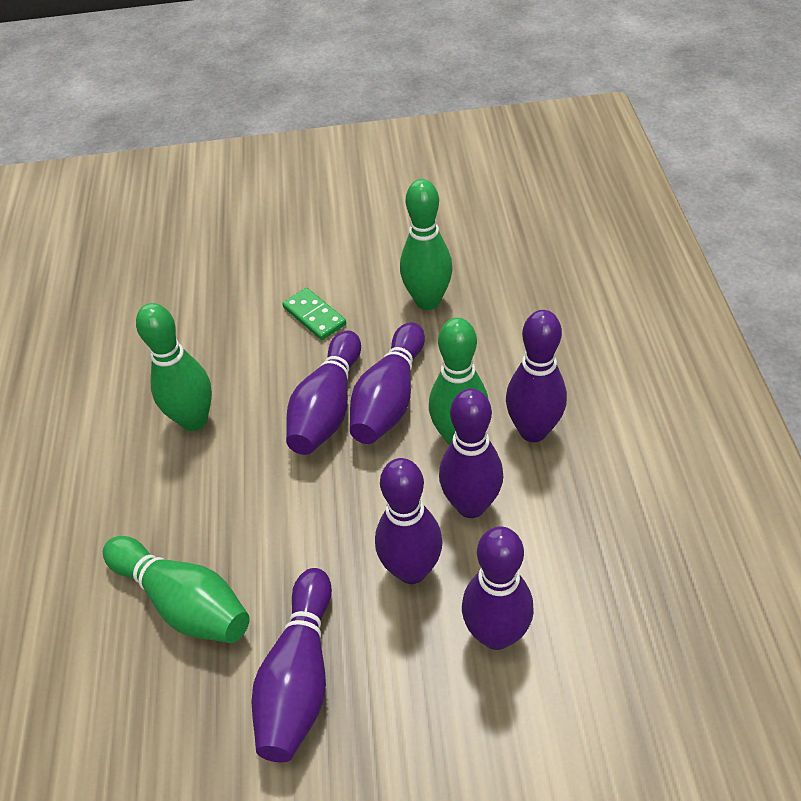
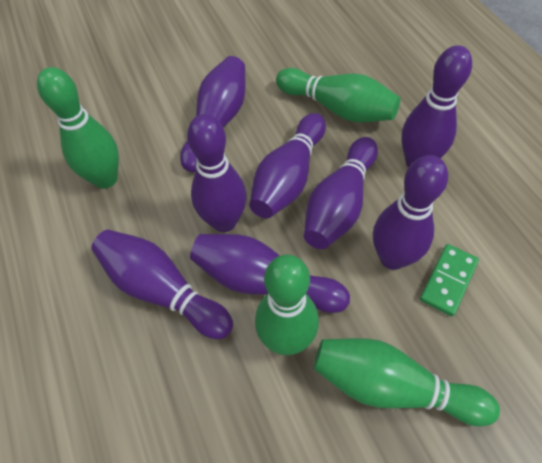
purple bowling pin: 7 -> 8

